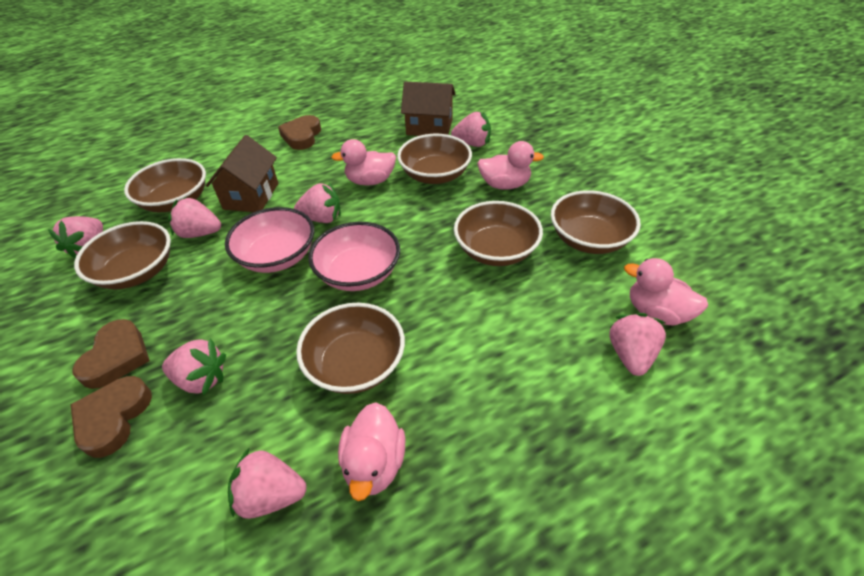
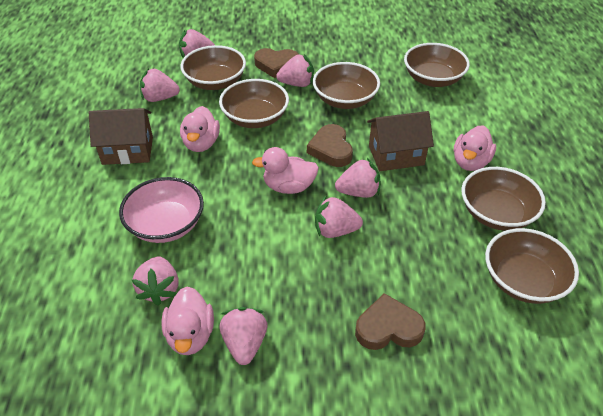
pink bowl: 2 -> 1

